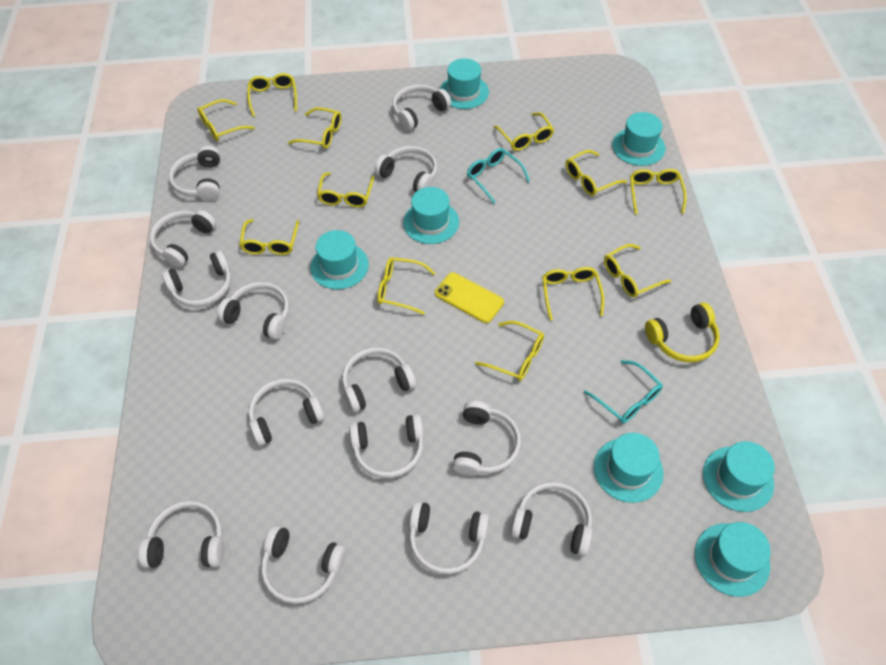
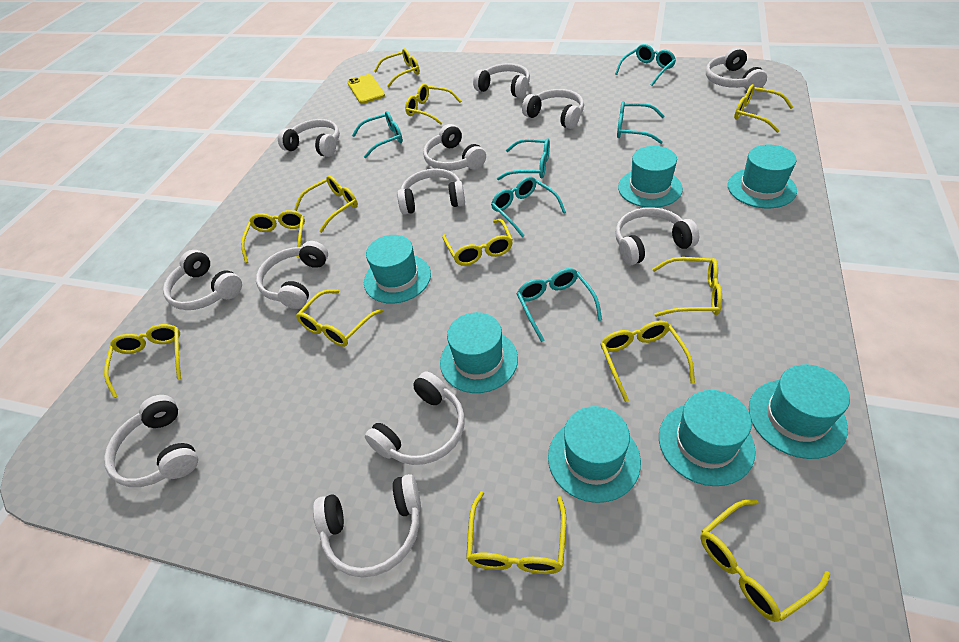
turquoise glasses: 2 -> 6
white headphones: 14 -> 12
yellow headphones: 1 -> 0

